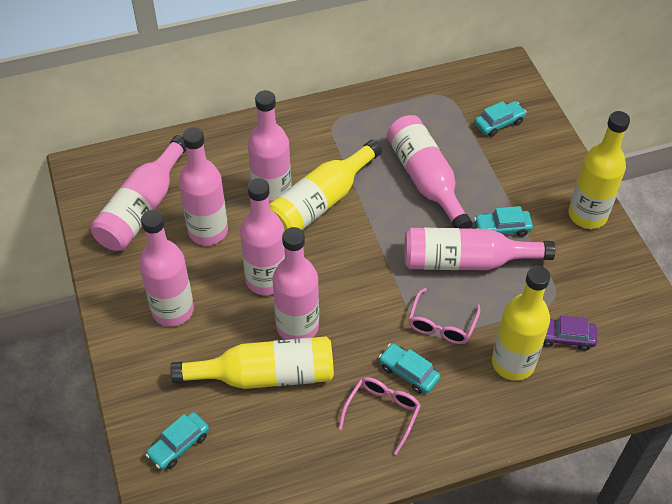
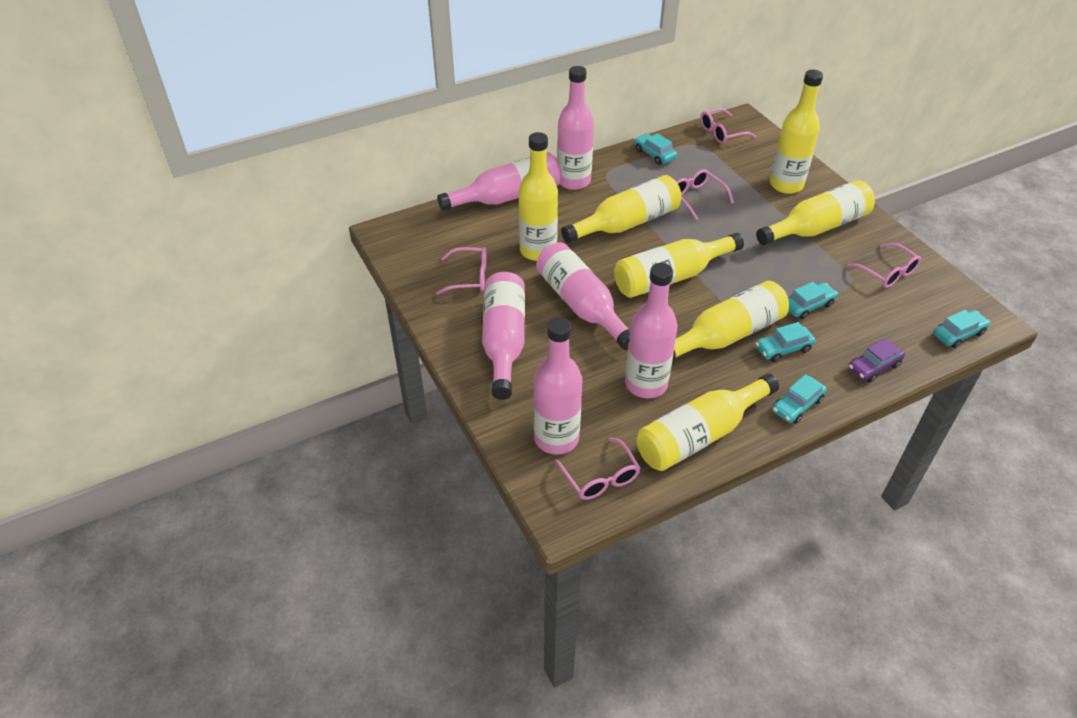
pink bottle: 8 -> 6
pink glasses: 2 -> 5
turquoise car: 4 -> 5
yellow bottle: 4 -> 7

